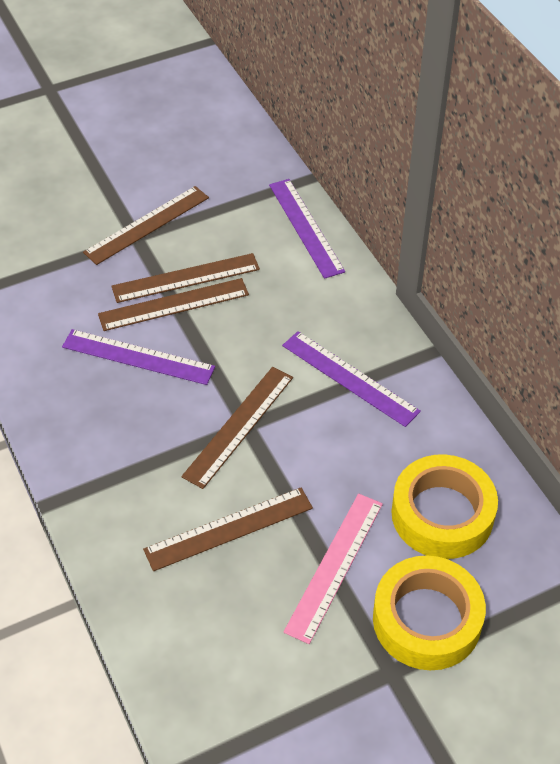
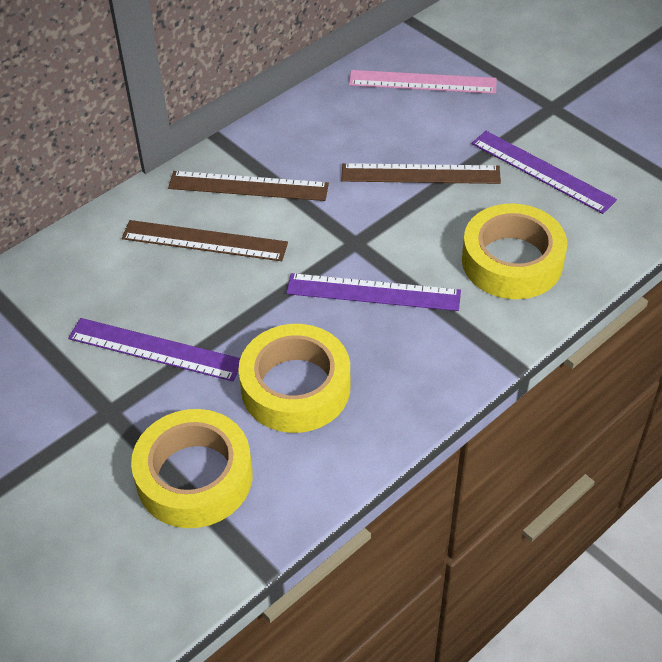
brown ruler: 5 -> 3
yellow tape: 2 -> 3

